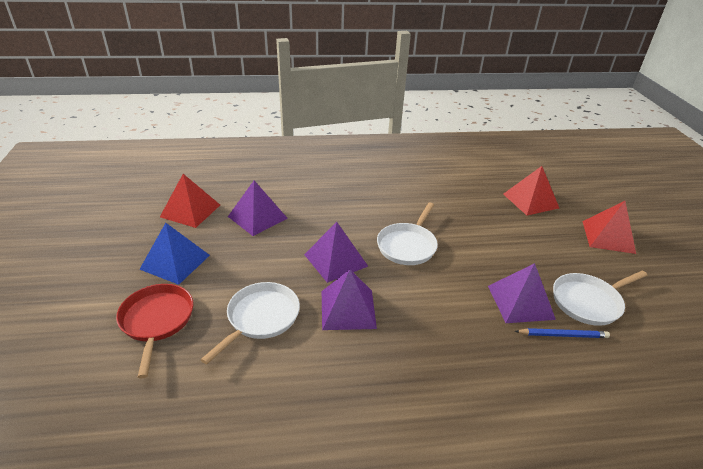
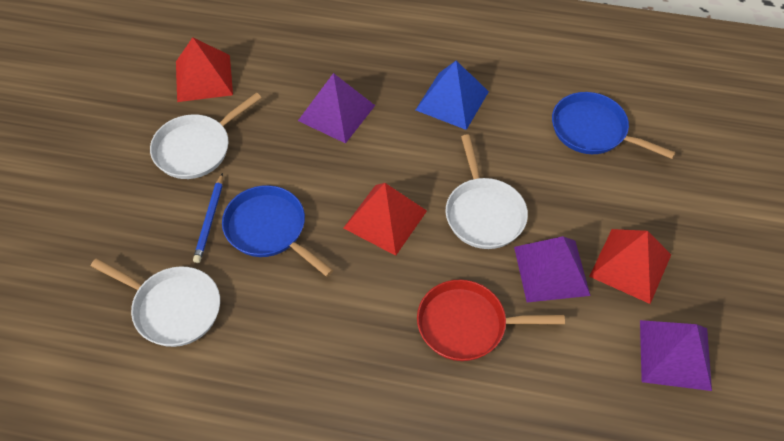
blue pan: 0 -> 2
purple pyramid: 4 -> 3

